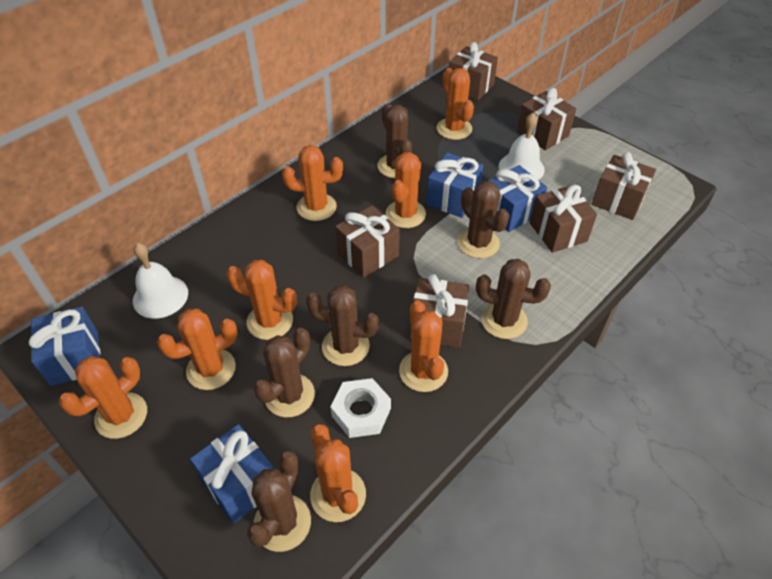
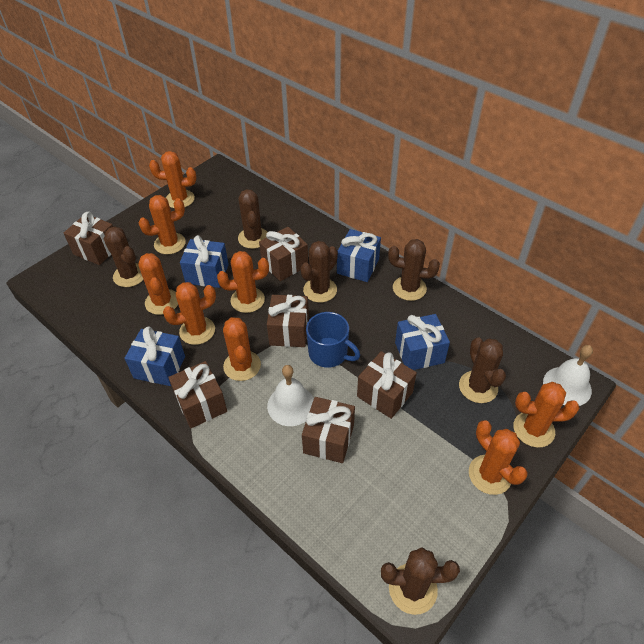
blue mug: 0 -> 1
white nut: 1 -> 0

